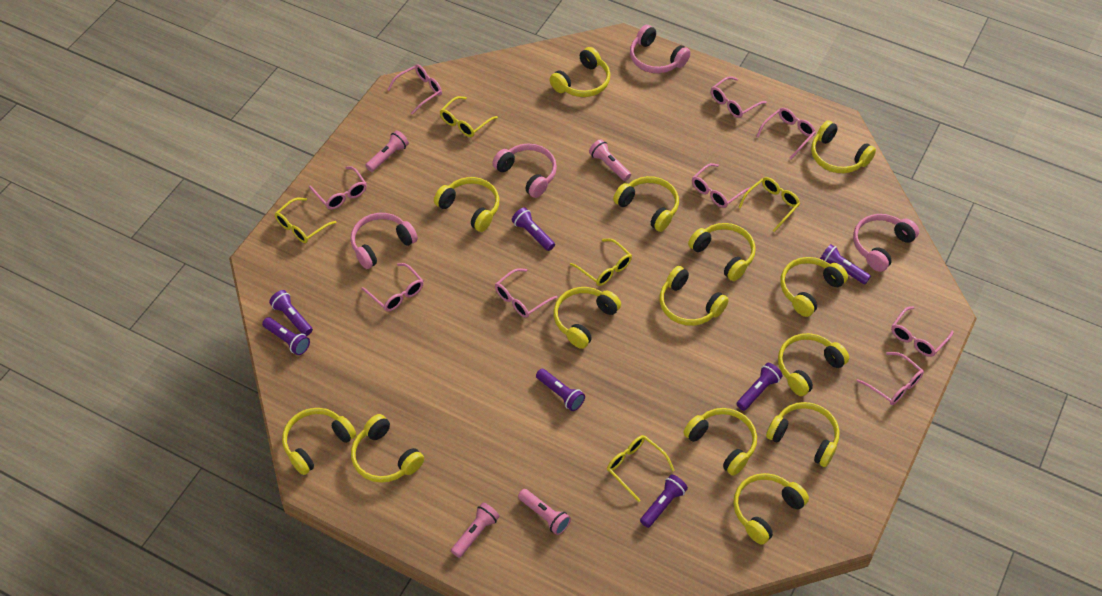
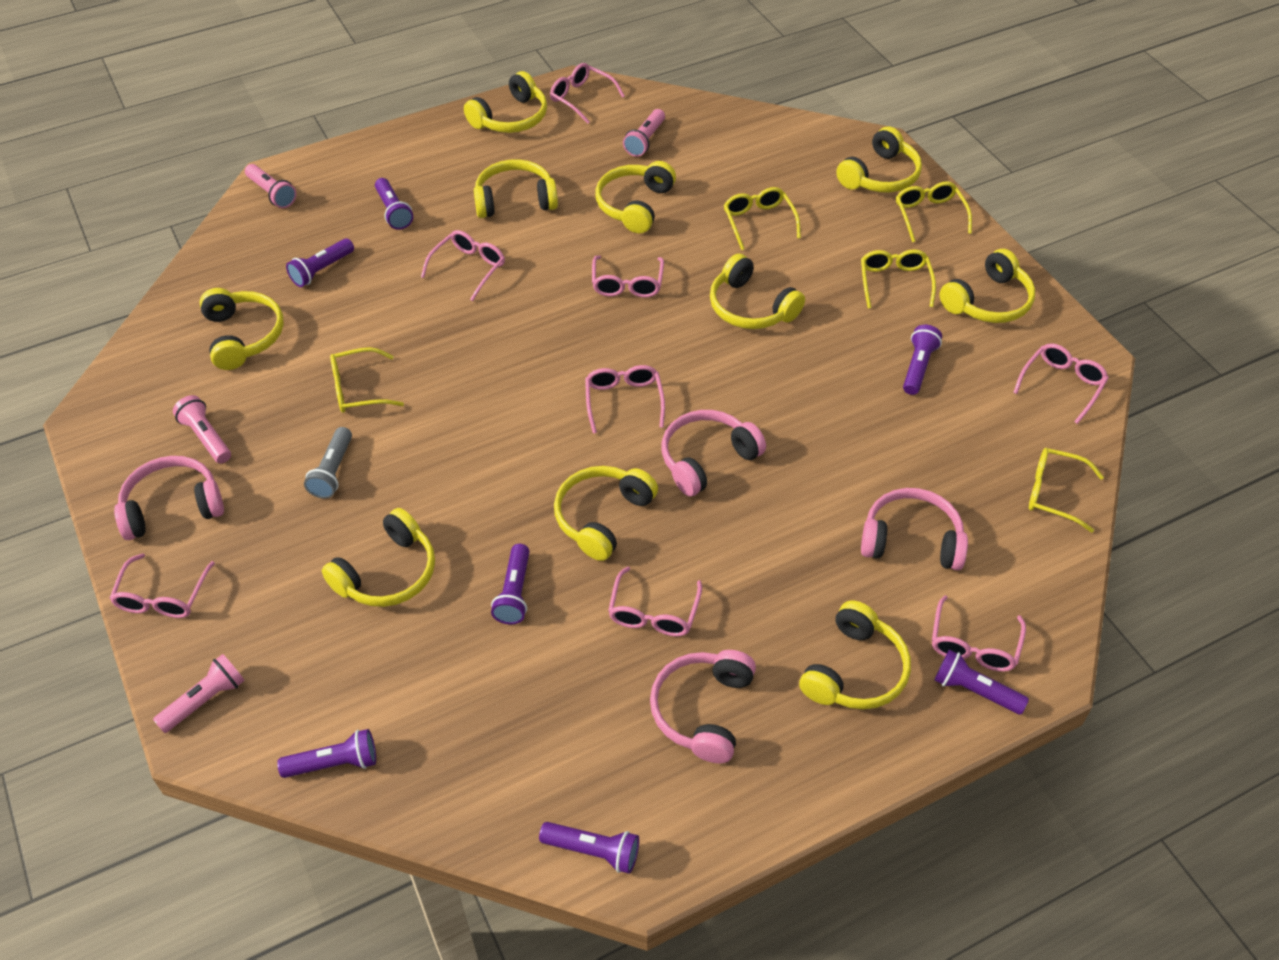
grey flashlight: 0 -> 1
pink glasses: 9 -> 8
yellow headphones: 14 -> 10

